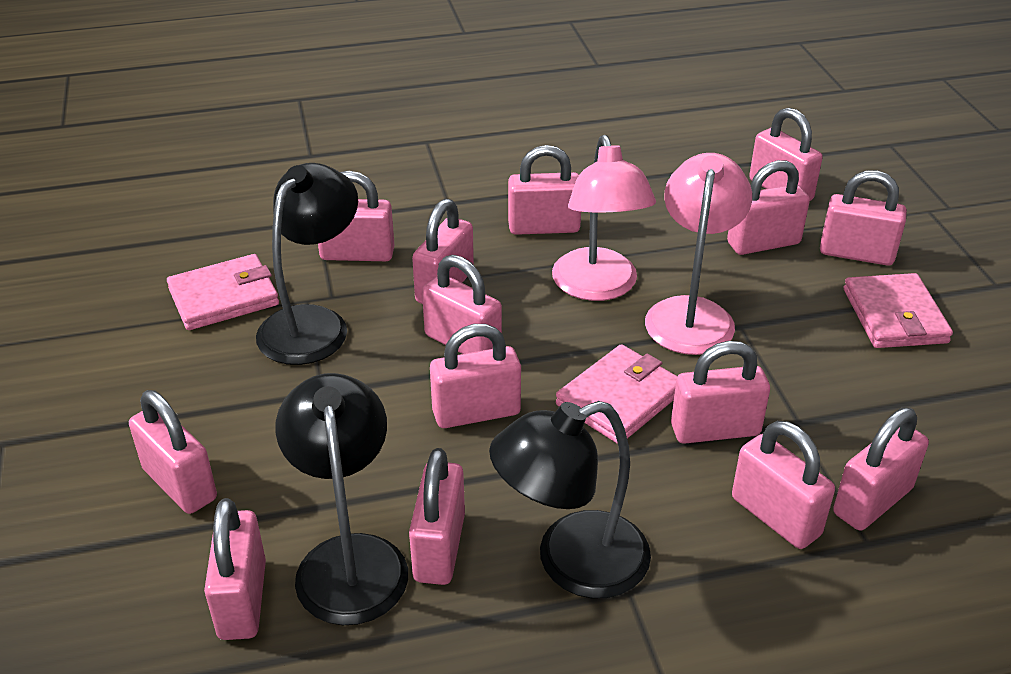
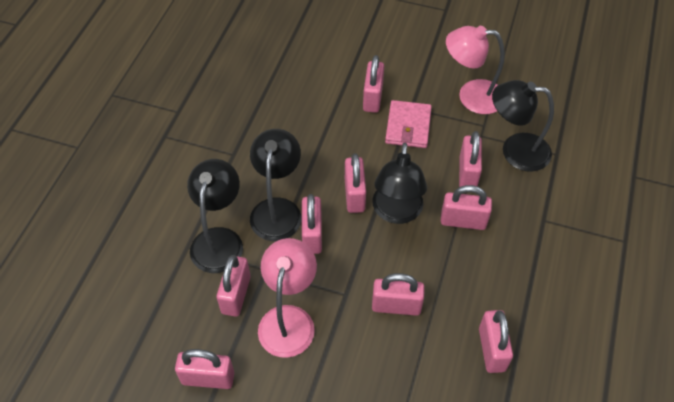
black lamp: 3 -> 4
pink padlock: 14 -> 9
pink wallet: 3 -> 1

